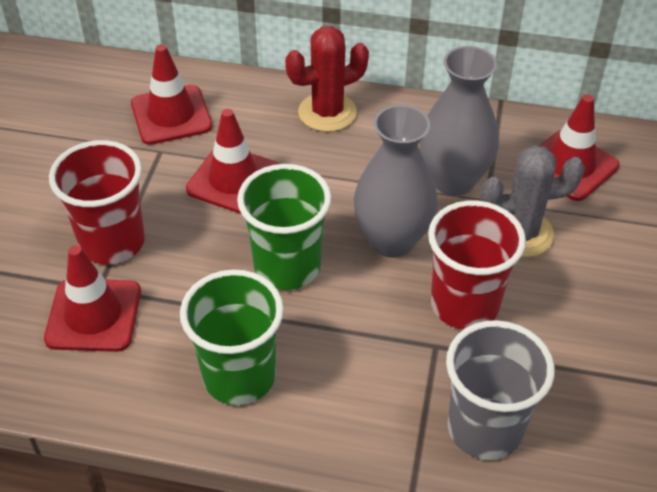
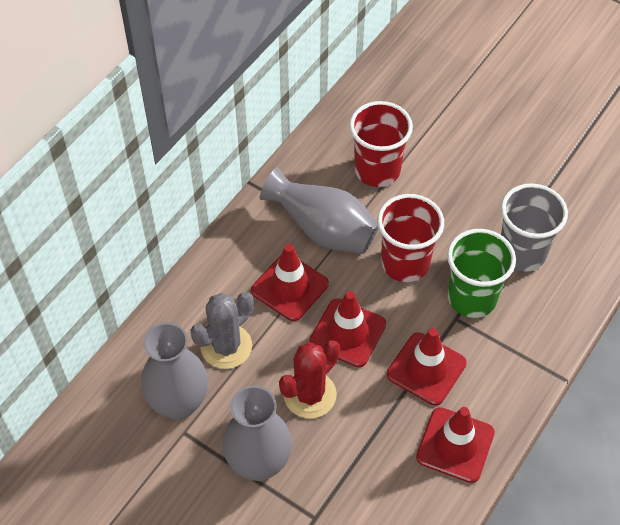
green cup: 2 -> 1
grey vase: 2 -> 3

